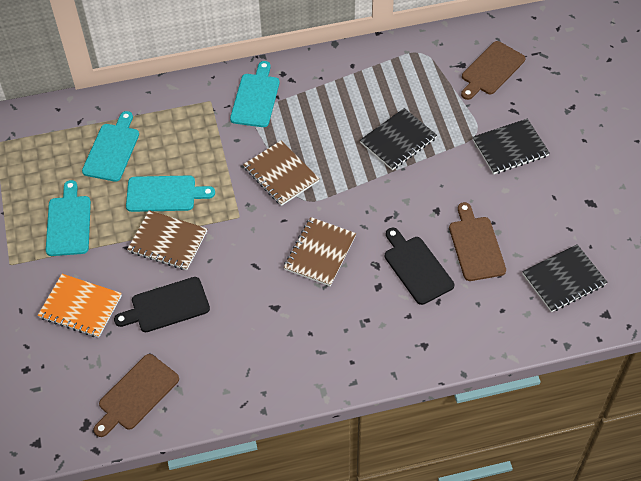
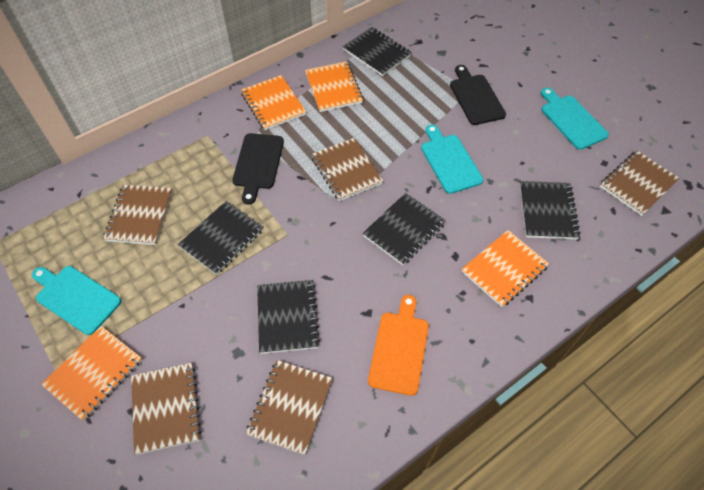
black notebook: 3 -> 5
brown cutting board: 3 -> 0
brown notebook: 3 -> 5
orange cutting board: 0 -> 1
orange notebook: 1 -> 4
turquoise cutting board: 4 -> 3

